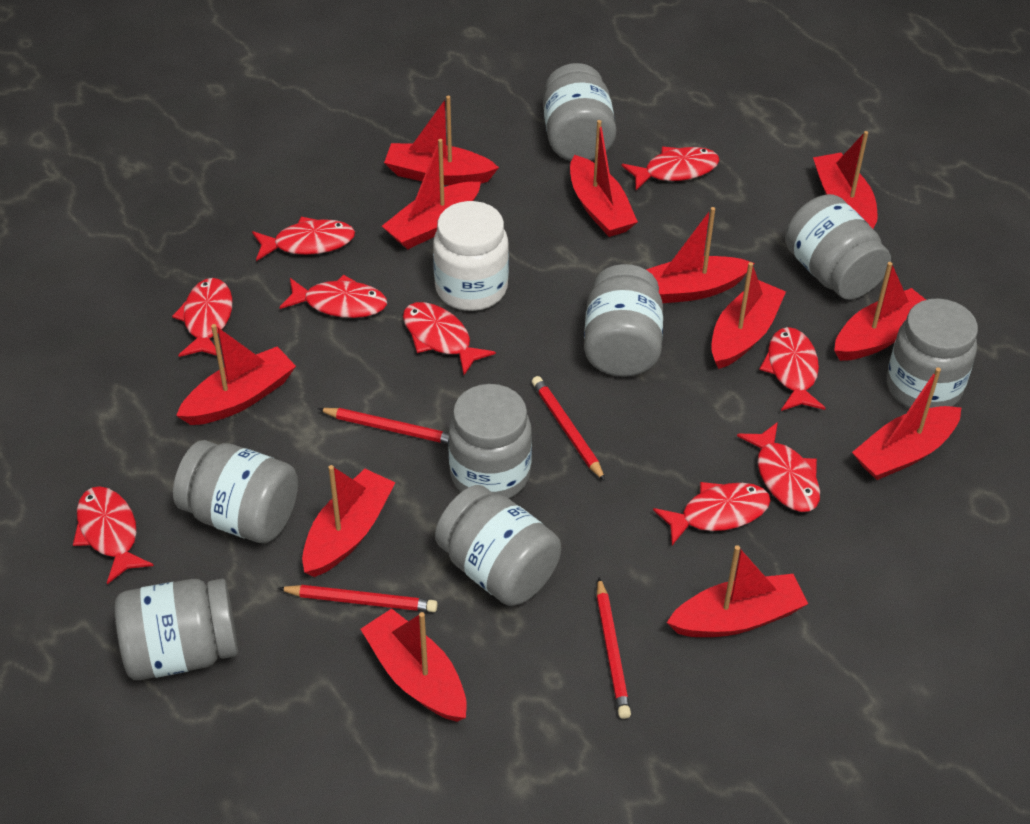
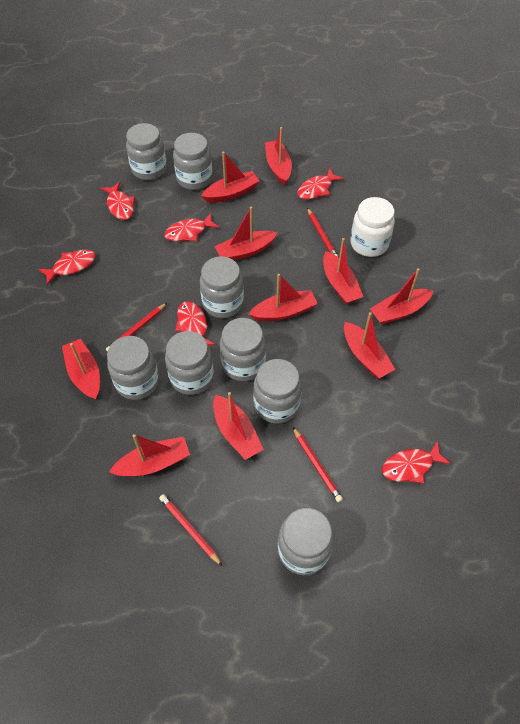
red boat: 12 -> 10
red fish: 9 -> 6

